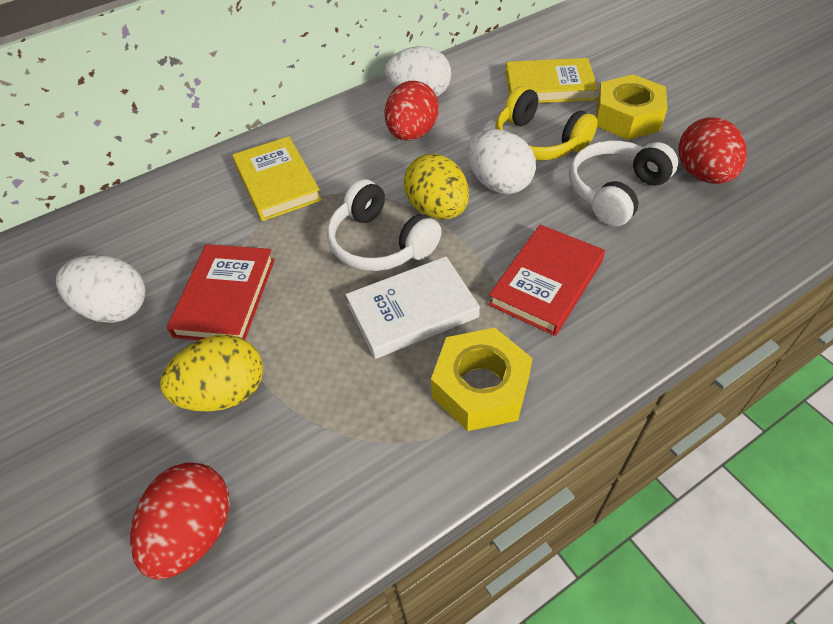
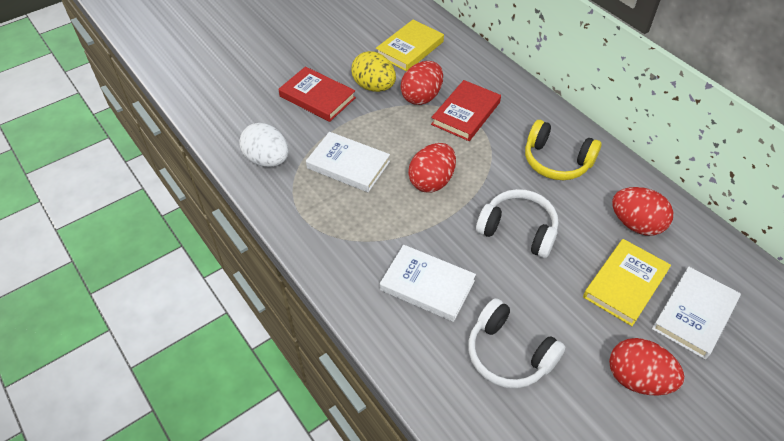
red egg: 3 -> 4
white book: 1 -> 3
white egg: 3 -> 1
yellow egg: 2 -> 1
yellow nut: 2 -> 0

